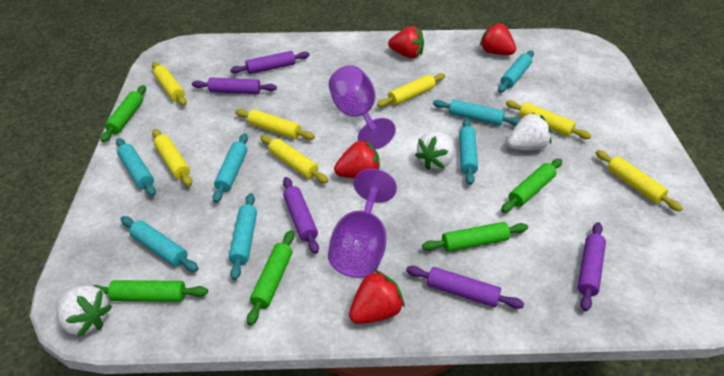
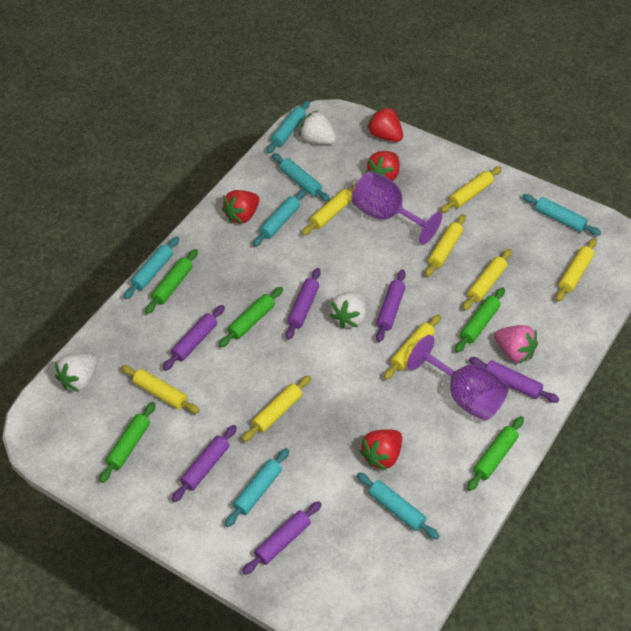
pink strawberry: 0 -> 1
purple rolling pin: 5 -> 6
yellow rolling pin: 7 -> 8

